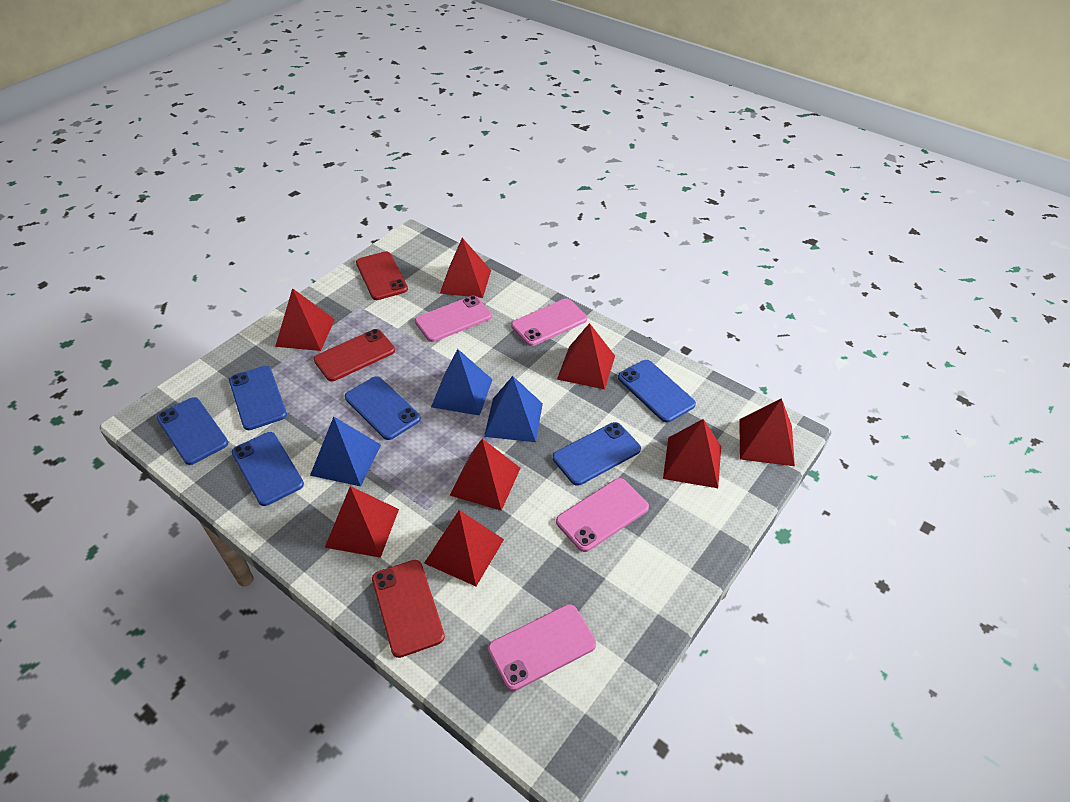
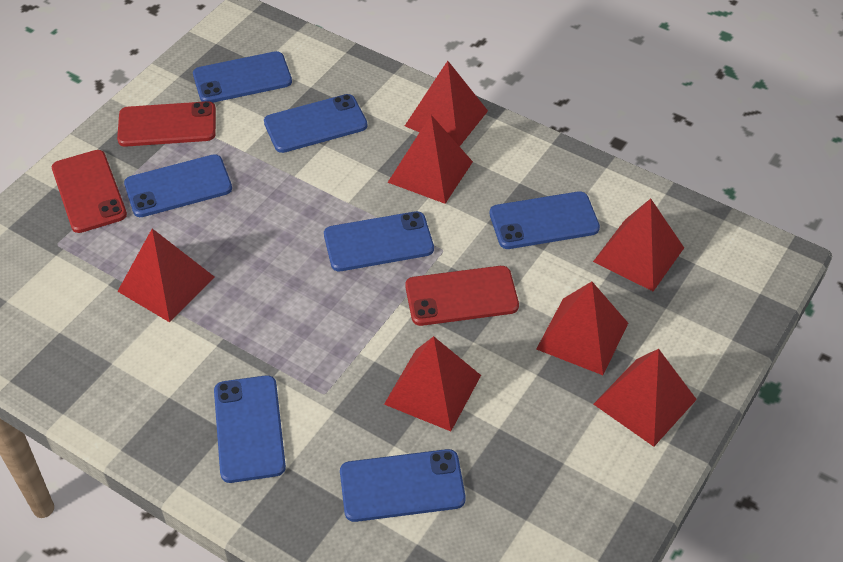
blue phone: 6 -> 7
blue pyramid: 3 -> 0
pink phone: 4 -> 0
red pyramid: 8 -> 7

